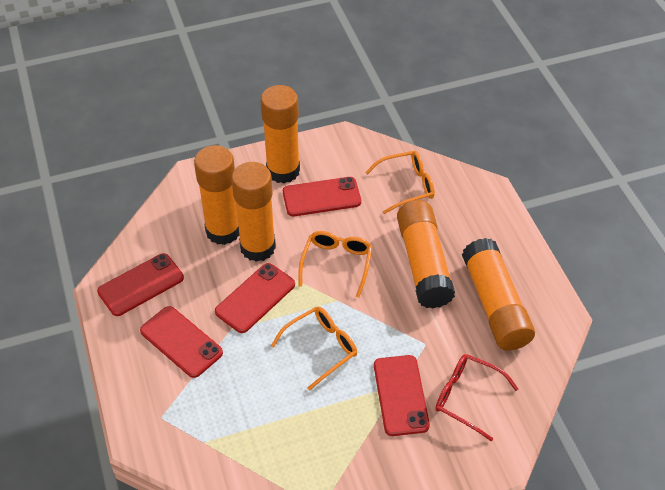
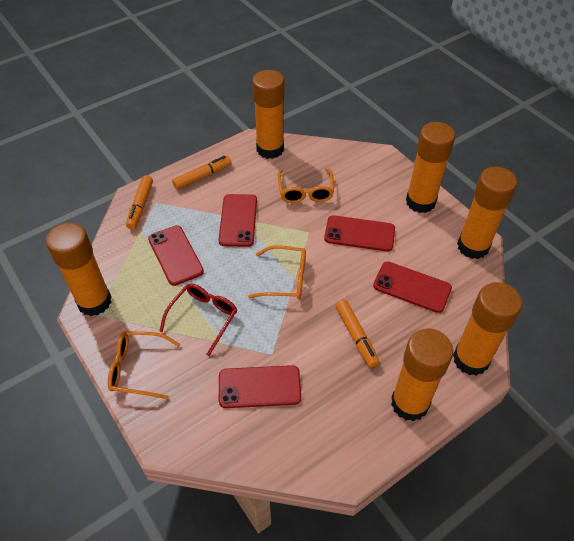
orange glue stick: 5 -> 6
orange marker: 0 -> 3

